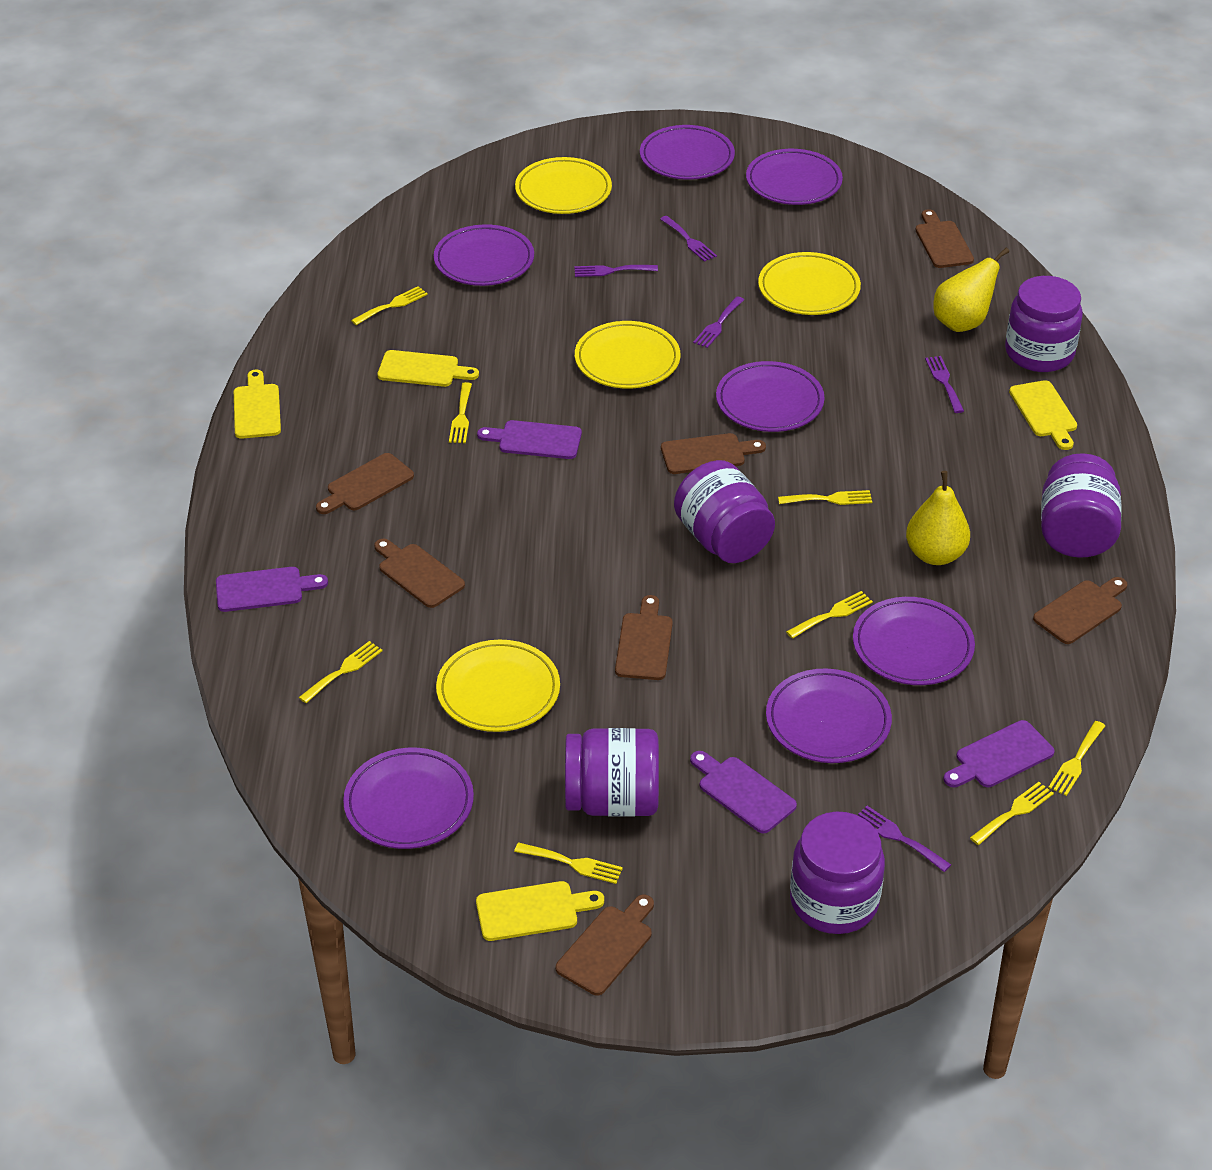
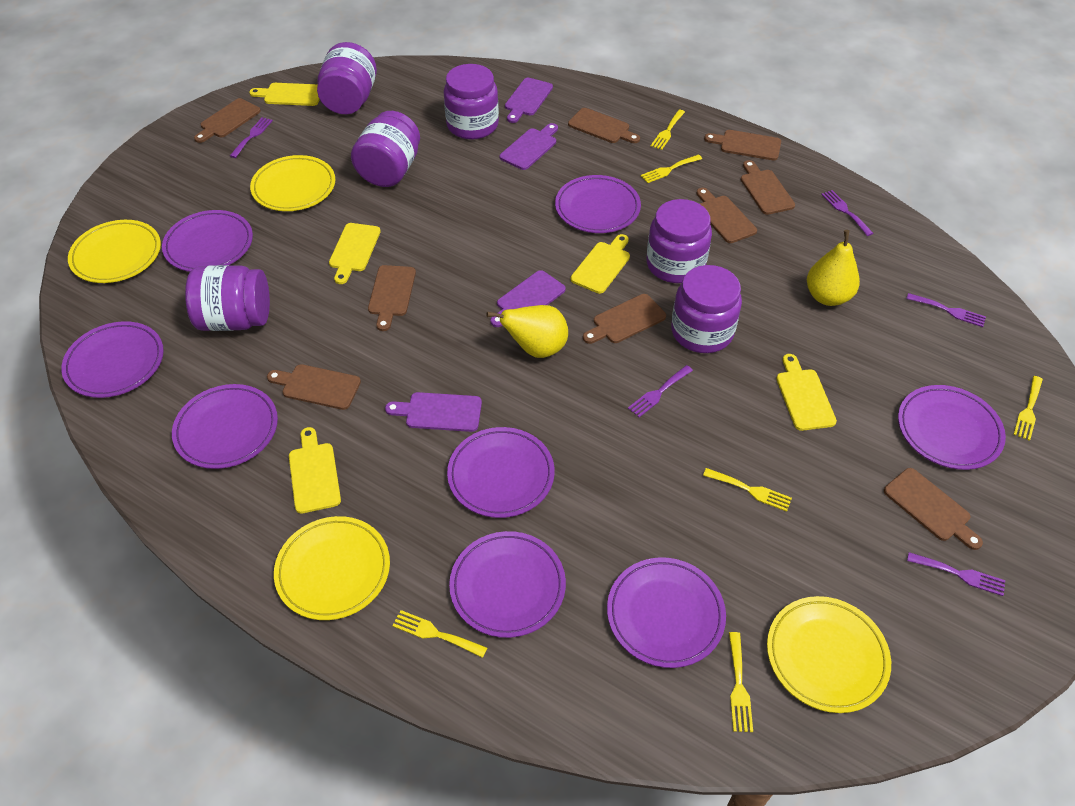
brown cutting board: 7 -> 9
purple jar: 5 -> 6
purple plate: 7 -> 8
yellow cutting board: 4 -> 5
yellow fork: 8 -> 6

